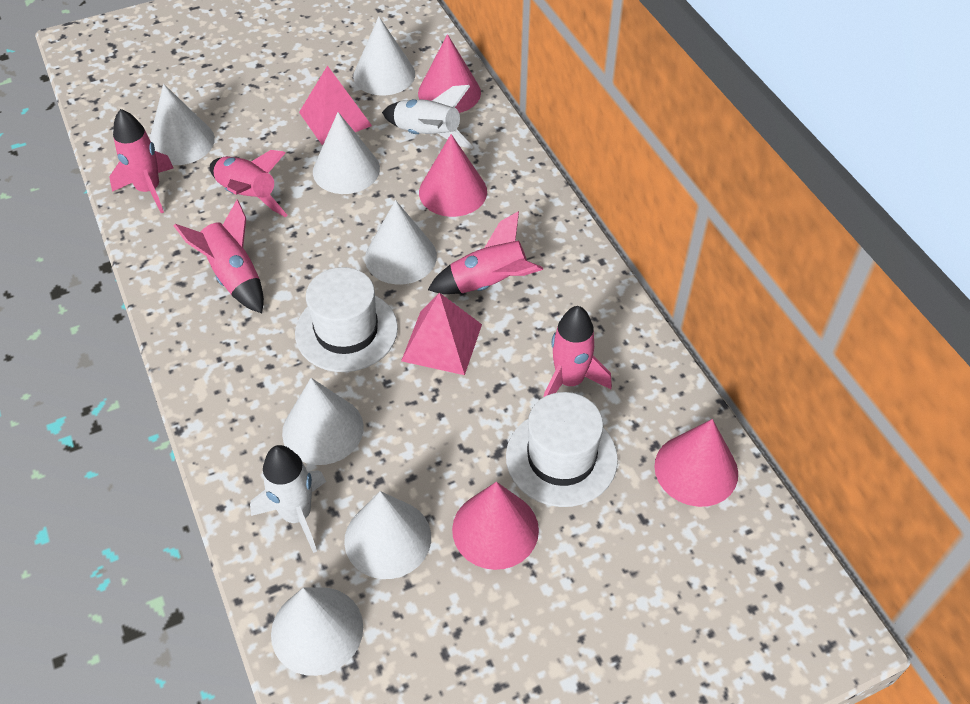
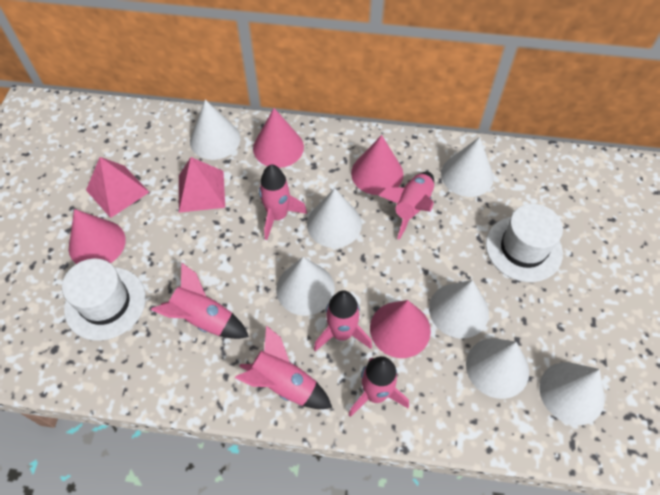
pink rocket: 5 -> 6
white rocket: 2 -> 0

